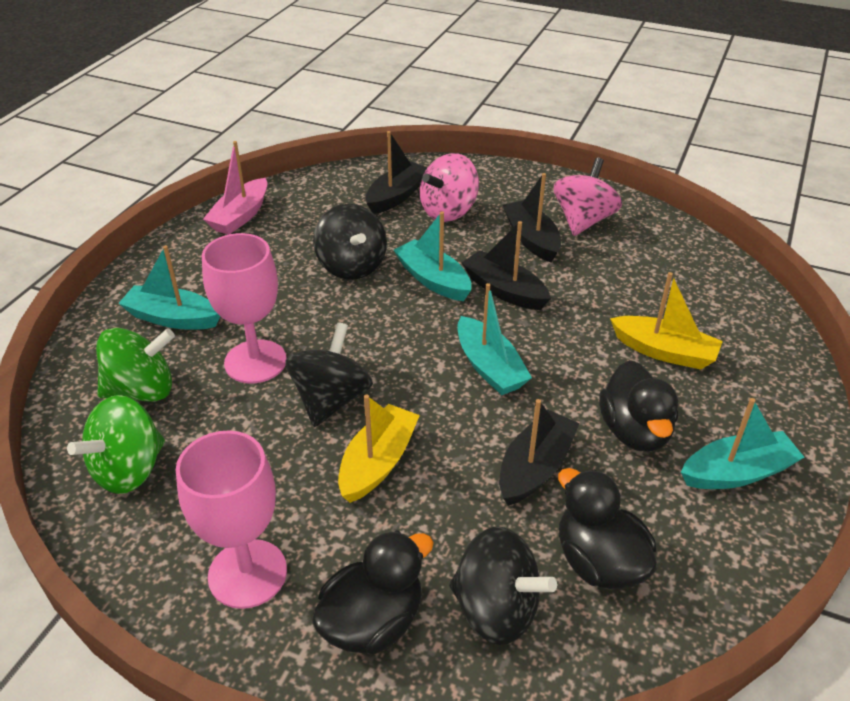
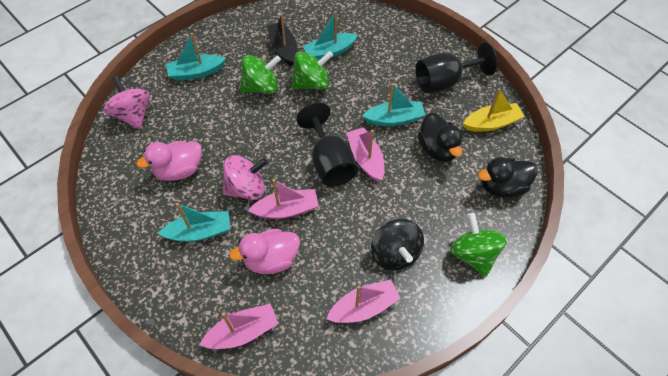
black boat: 4 -> 1
black duck: 3 -> 2
black goblet: 0 -> 2
black spinning top: 3 -> 1
green spinning top: 2 -> 3
pink boat: 1 -> 4
pink duck: 0 -> 2
pink goblet: 2 -> 0
yellow boat: 2 -> 1

